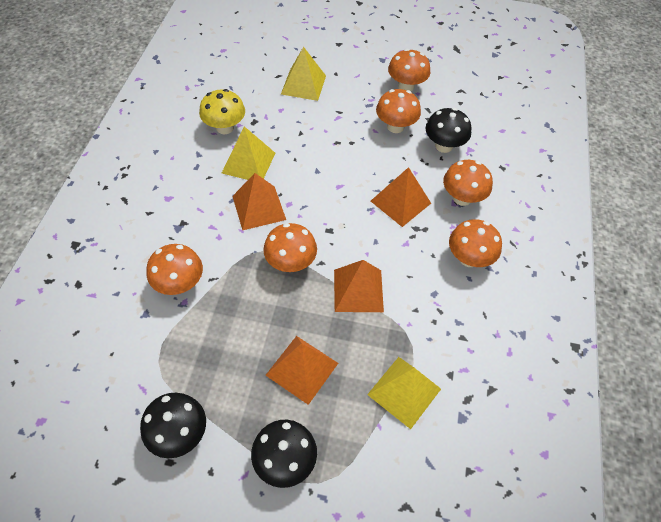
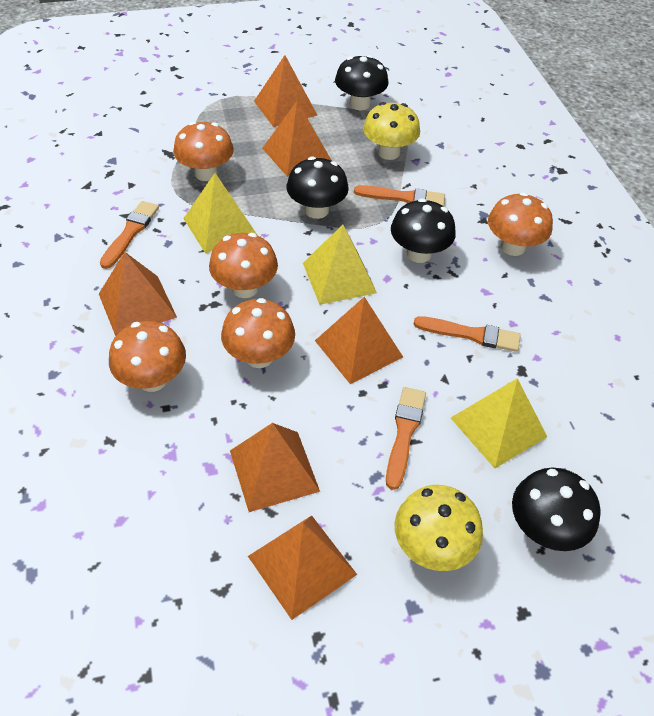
black mushroom: 3 -> 4
orange brush: 0 -> 4
orange mushroom: 6 -> 5
orange pyramid: 4 -> 6
yellow mushroom: 1 -> 2

